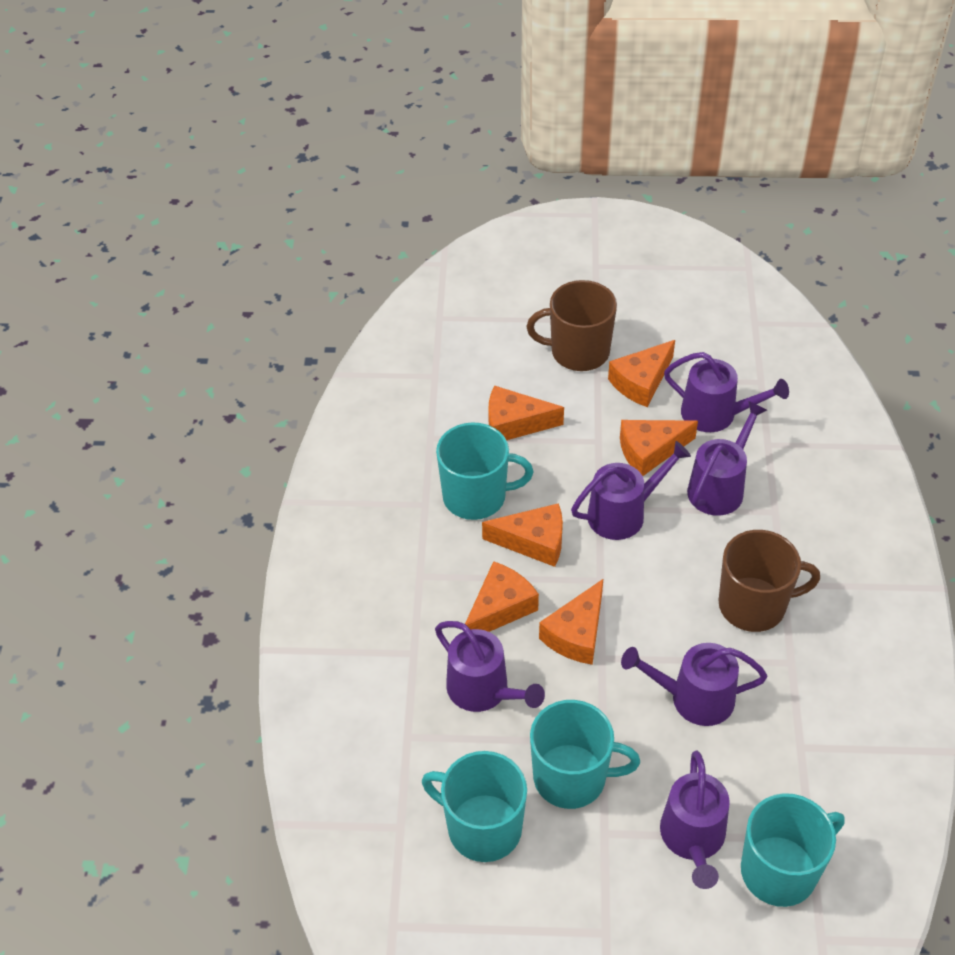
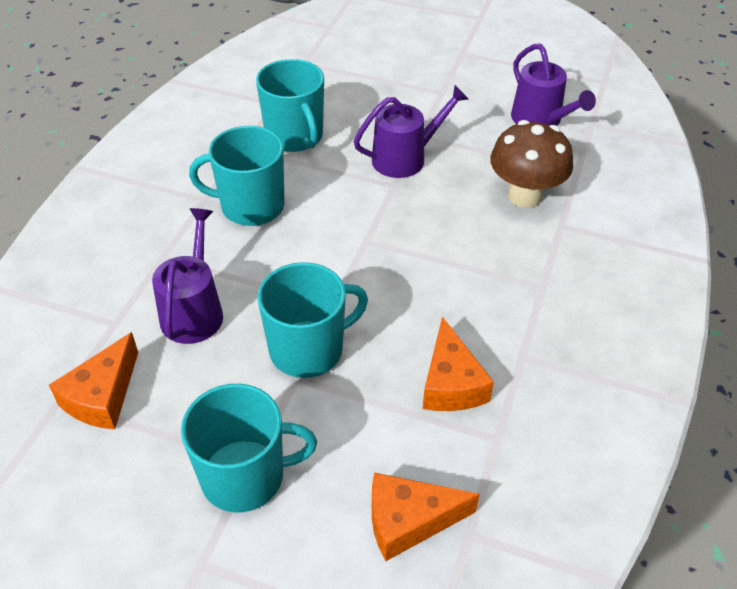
brown mug: 2 -> 0
brown mushroom: 0 -> 1
orange cheese: 6 -> 3
purple watering can: 6 -> 3

